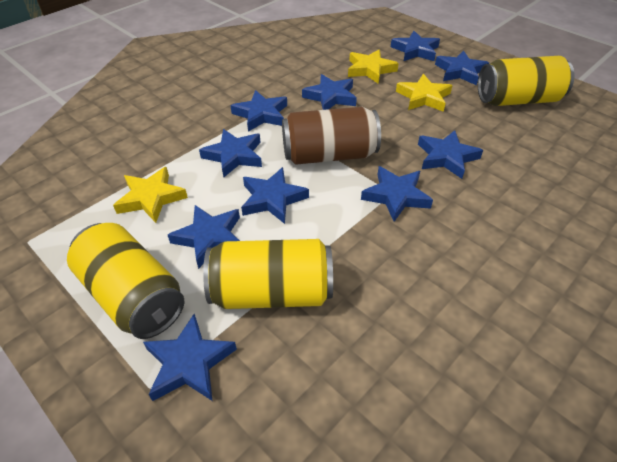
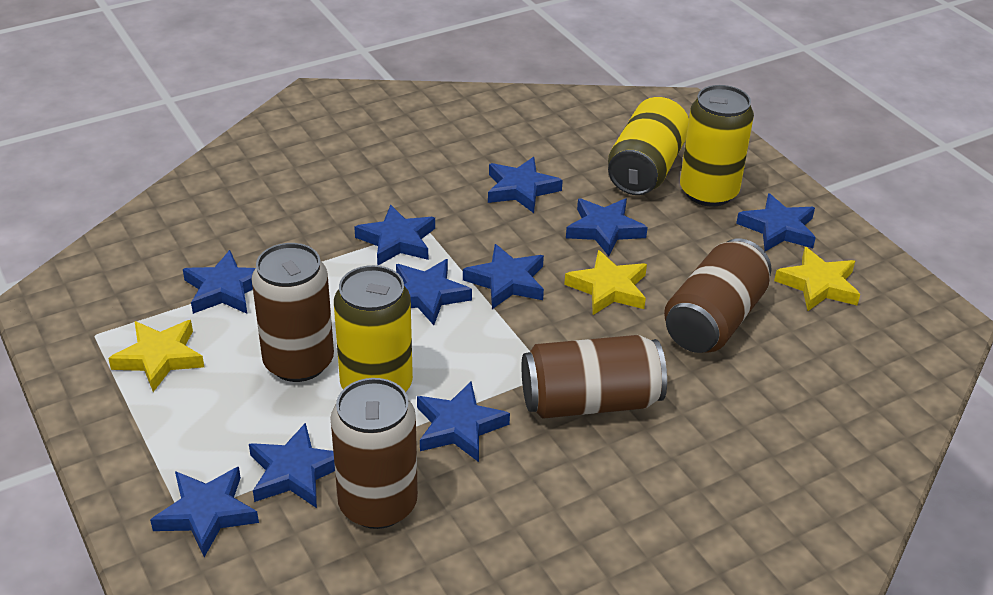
brown can: 1 -> 4

